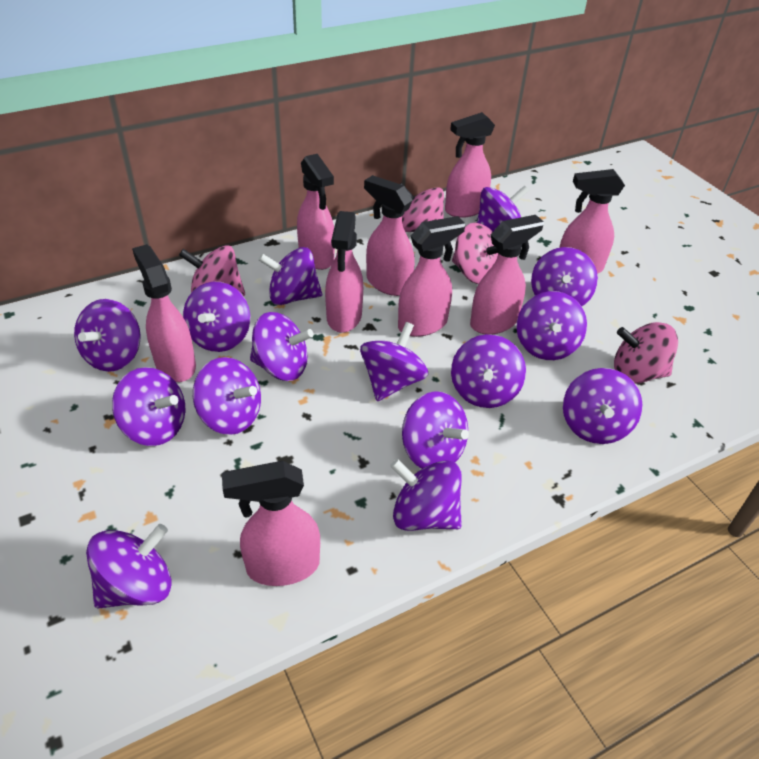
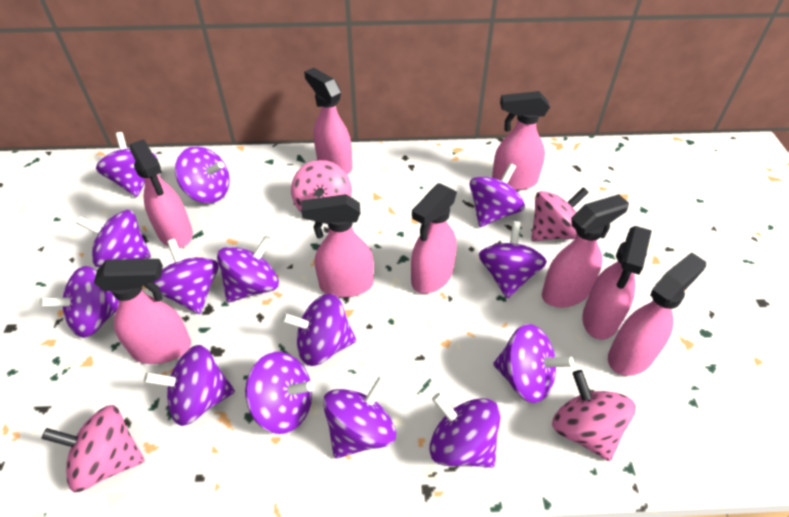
purple spinning top: 15 -> 14

